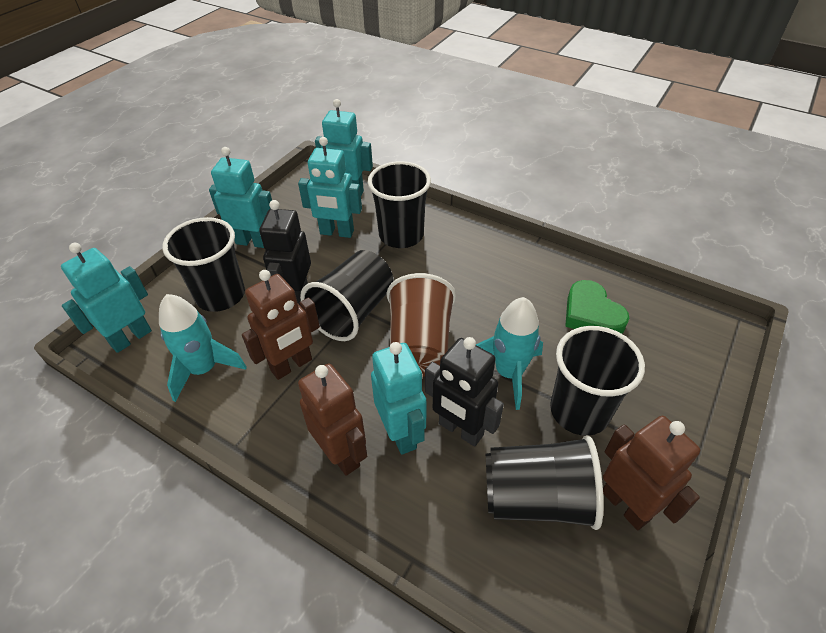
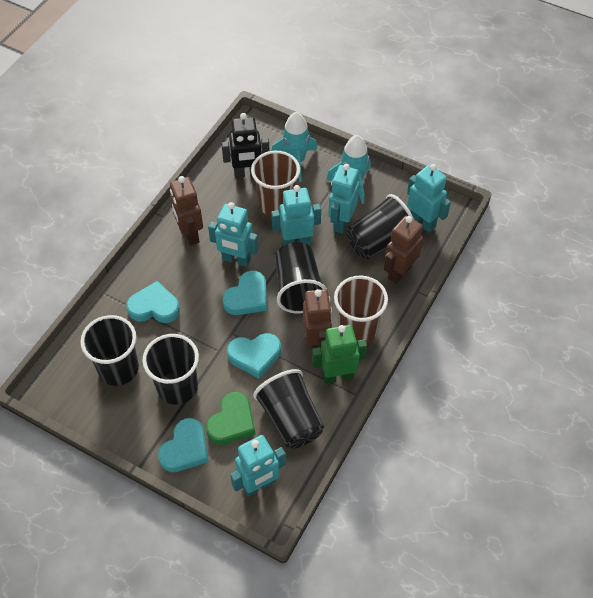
black robot: 2 -> 1
brown cup: 1 -> 2
green robot: 0 -> 1
turquoise heart: 0 -> 4

